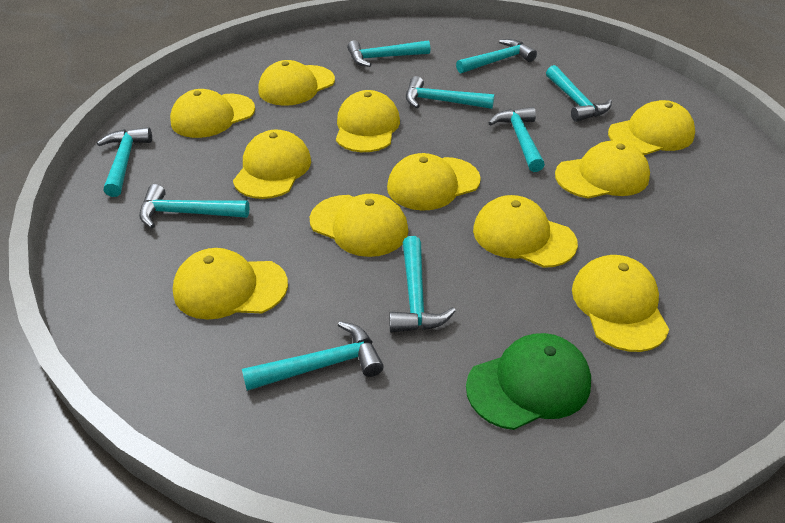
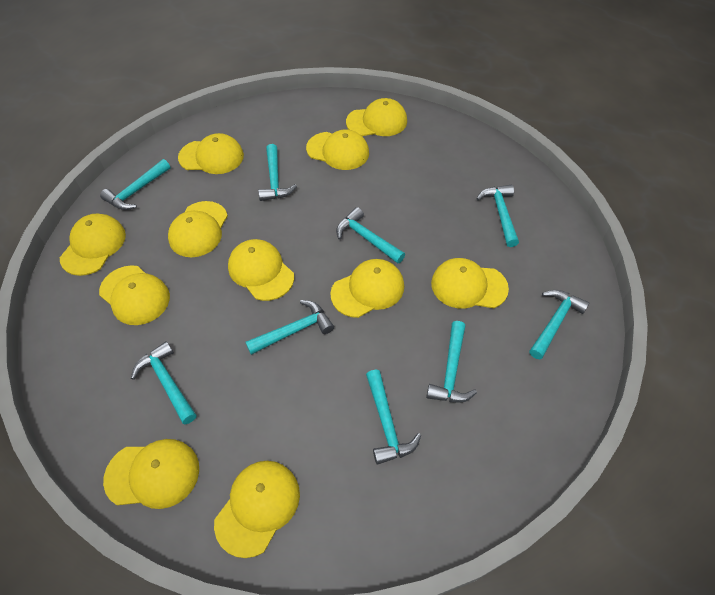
green cap: 1 -> 0

